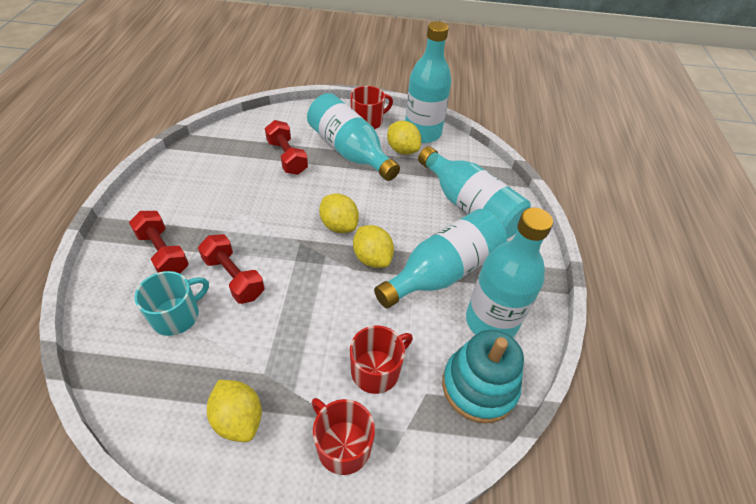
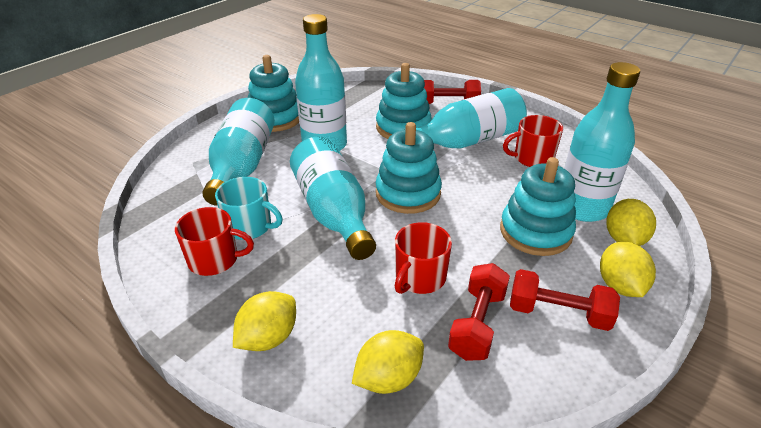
turquoise stacking toy: 1 -> 4

